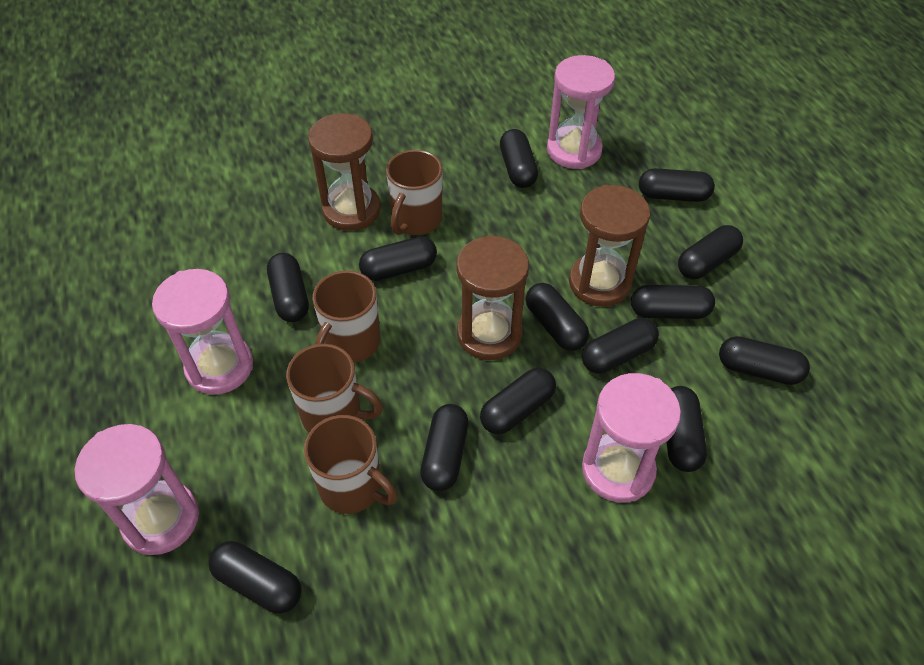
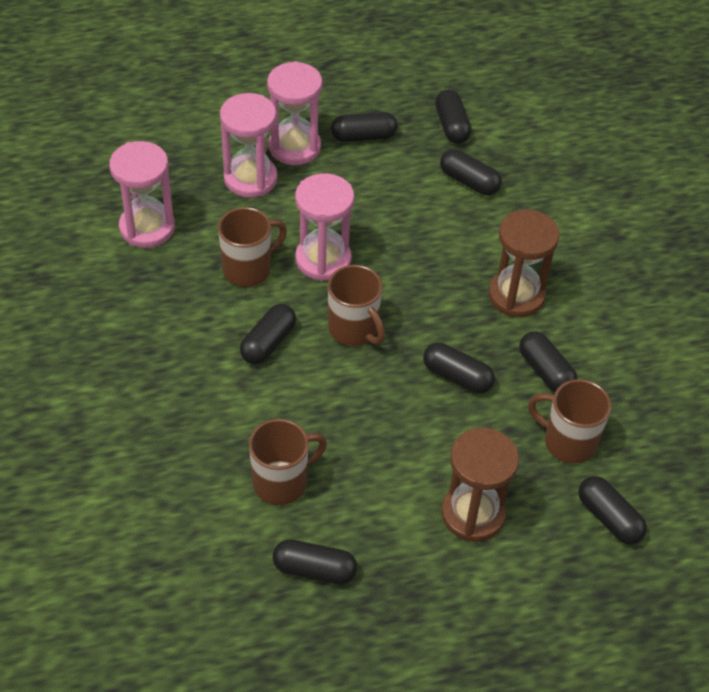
black capsule: 13 -> 8
brown hourglass: 3 -> 2

